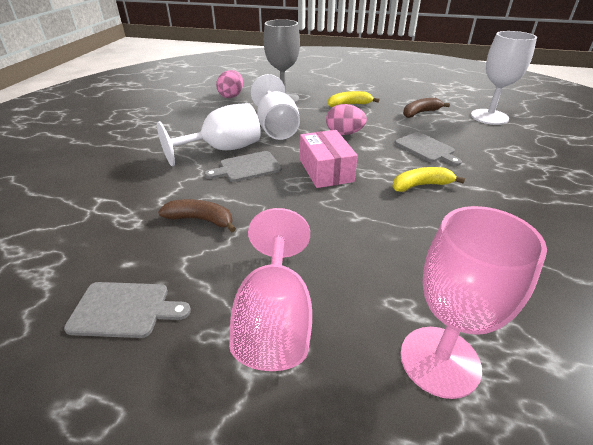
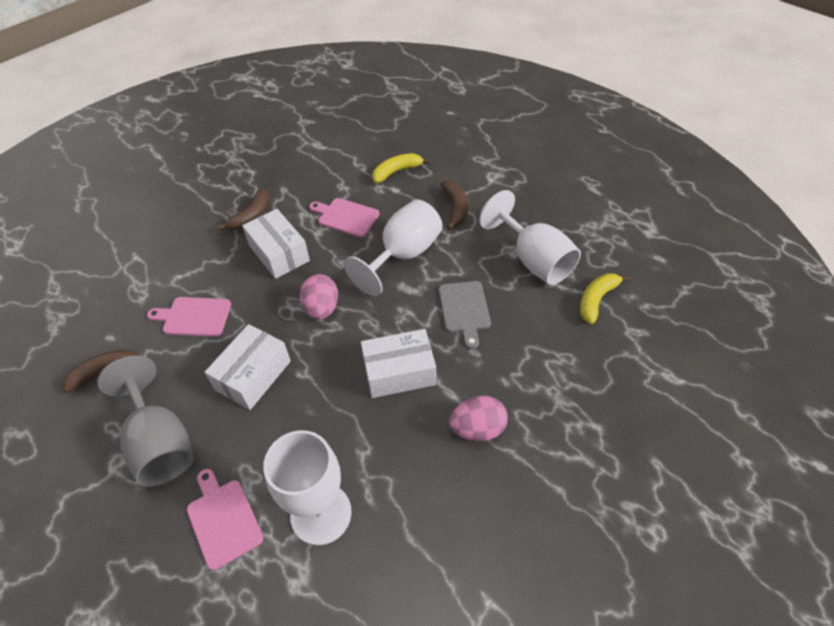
brown banana: 2 -> 3
grey cutting board: 3 -> 1
pink box: 1 -> 0
pink cutting board: 0 -> 3
pink goblet: 2 -> 0
white box: 0 -> 3

